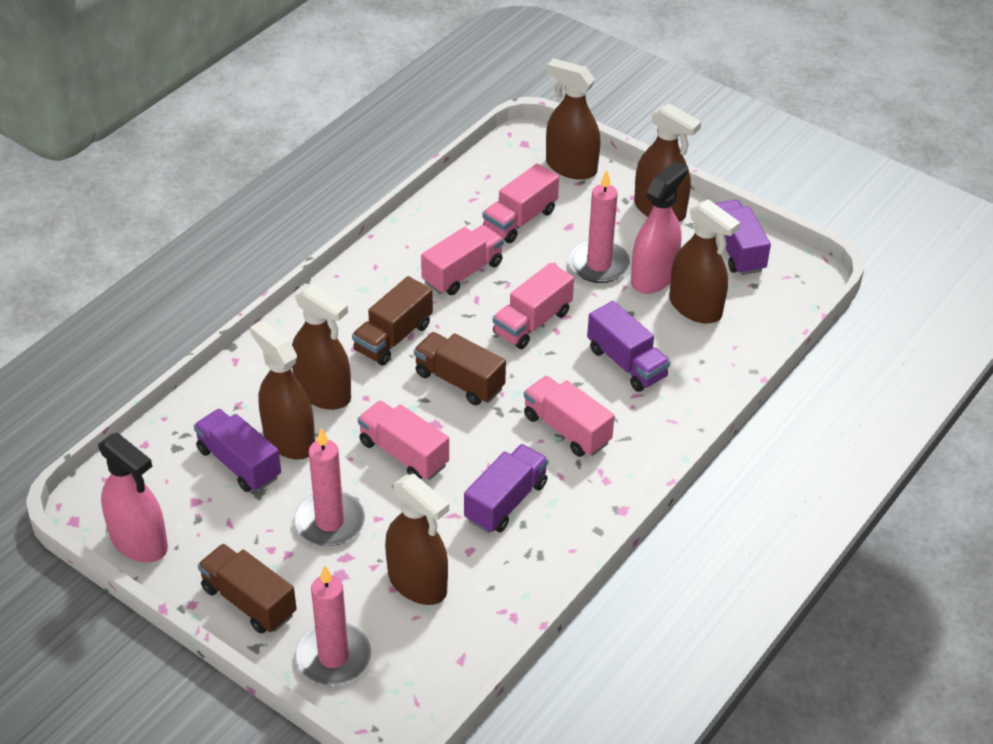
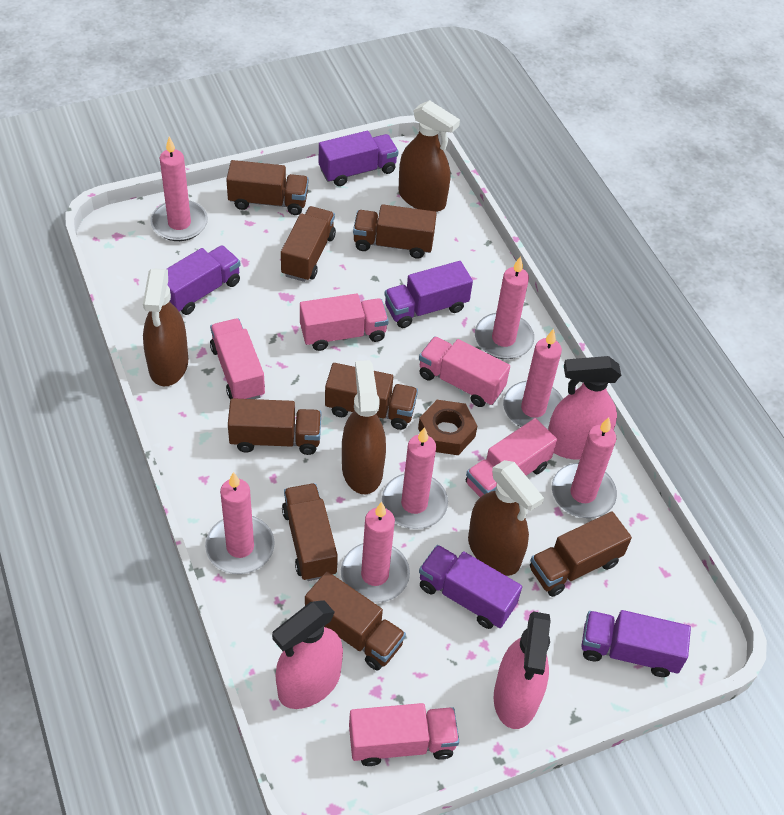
brown nut: 0 -> 1
brown spray bottle: 6 -> 4
brown truck: 3 -> 8
pink candle: 3 -> 7
pink spray bottle: 2 -> 3
purple truck: 4 -> 5

